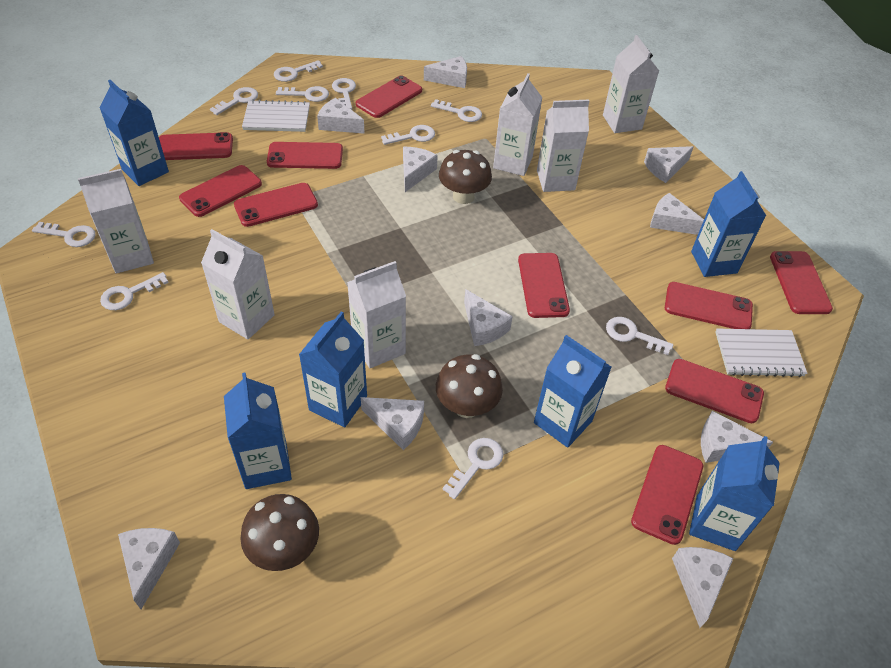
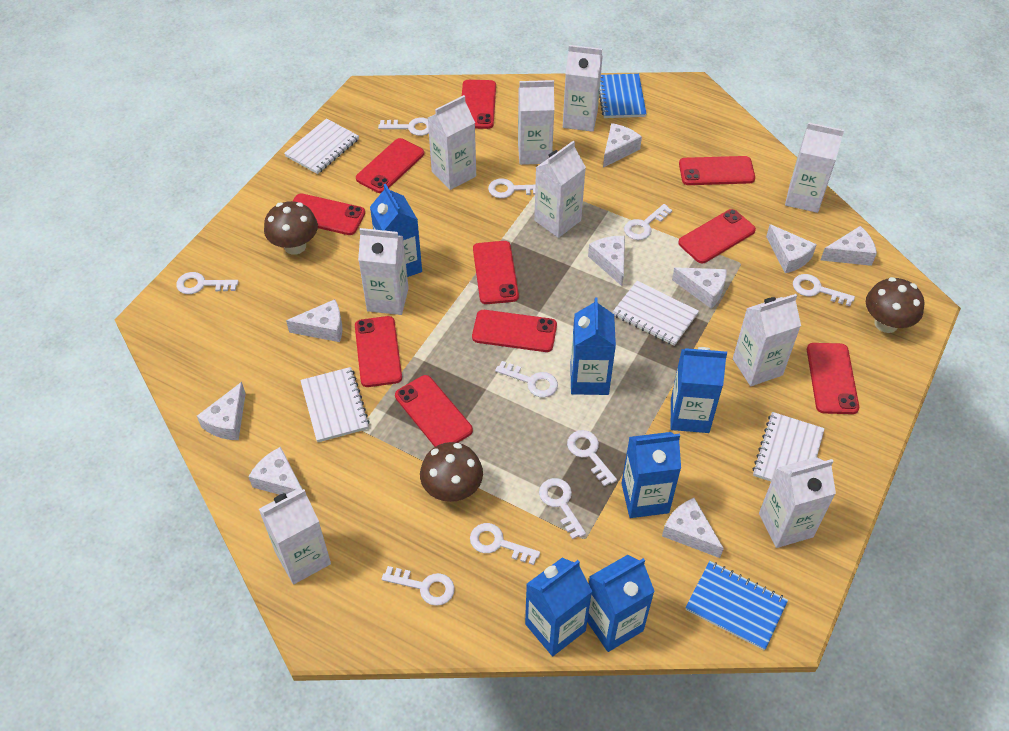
blue notebook: 0 -> 2
white carton: 6 -> 9
white cheese: 10 -> 9
white notebook: 2 -> 4

